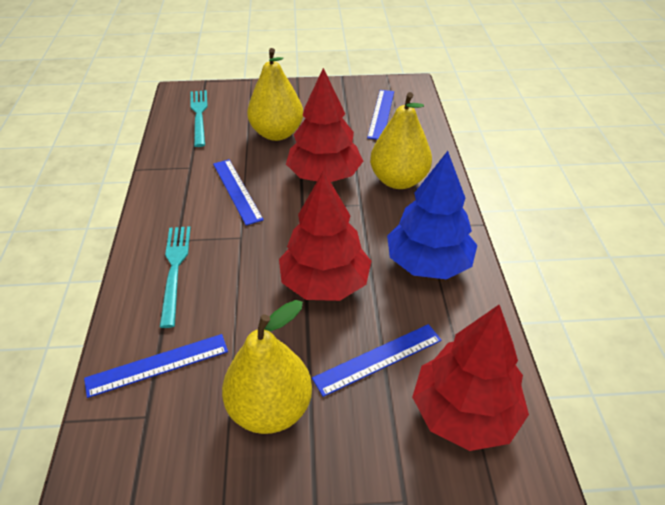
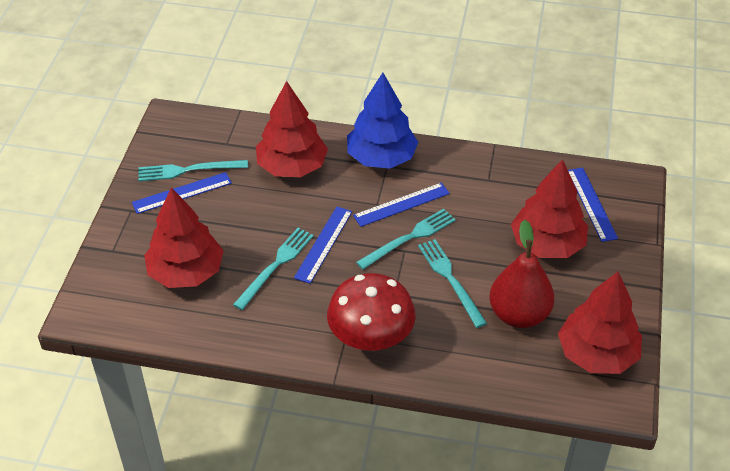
red mushroom: 0 -> 1
red pear: 0 -> 1
red tree: 3 -> 4
turquoise fork: 2 -> 4
yellow pear: 3 -> 0

